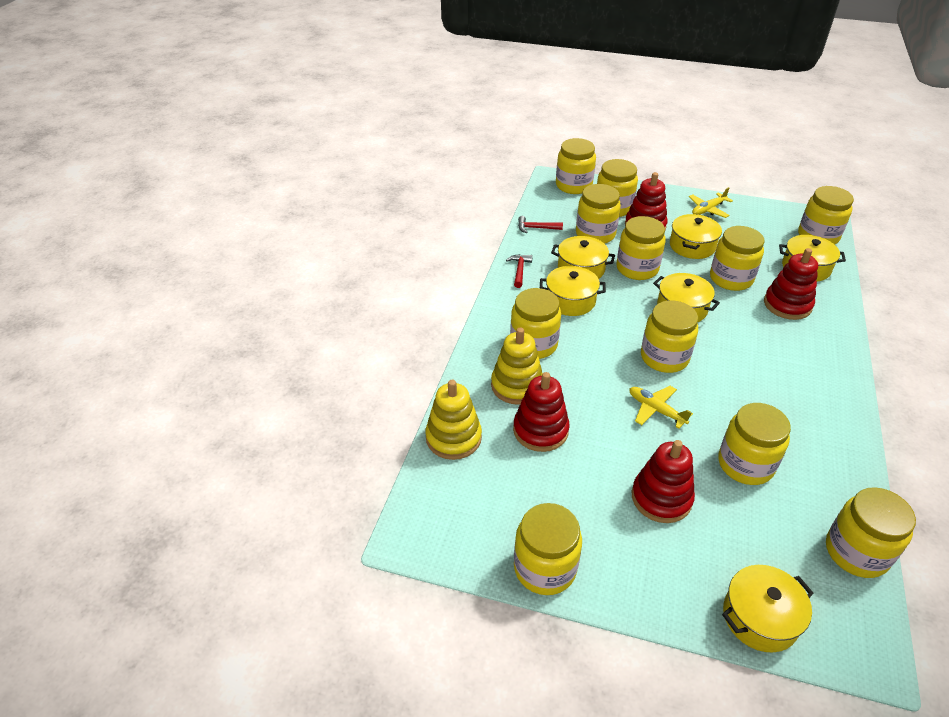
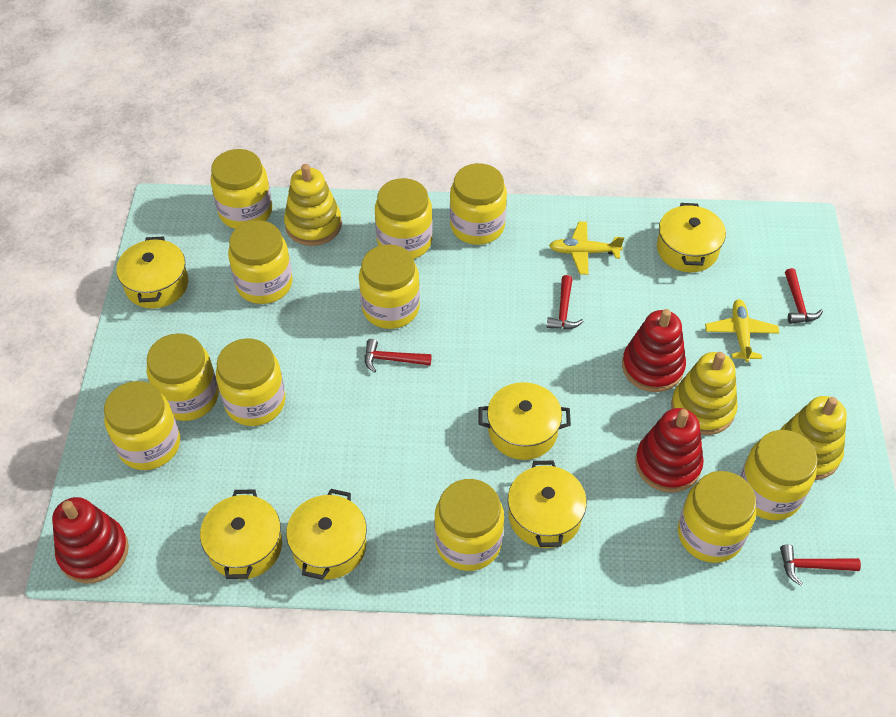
red hammer: 2 -> 4
red stacking toy: 4 -> 3
yellow stacking toy: 2 -> 3

